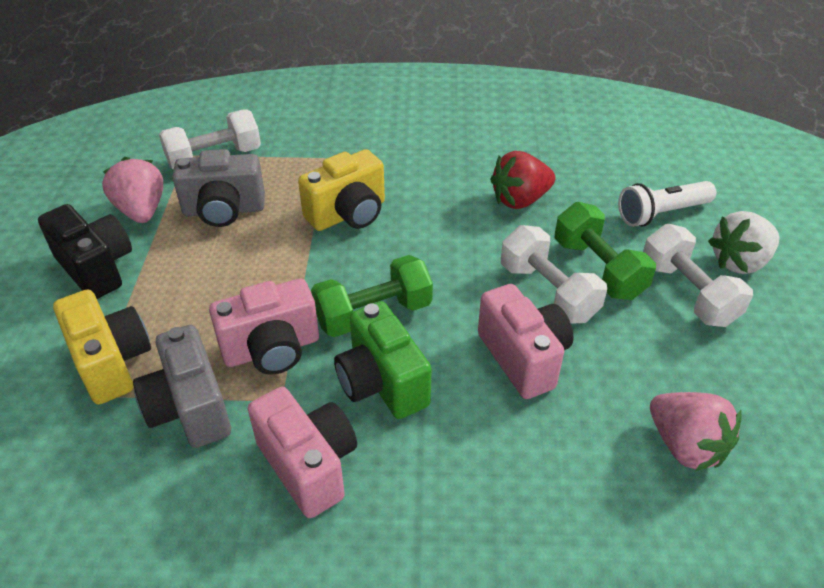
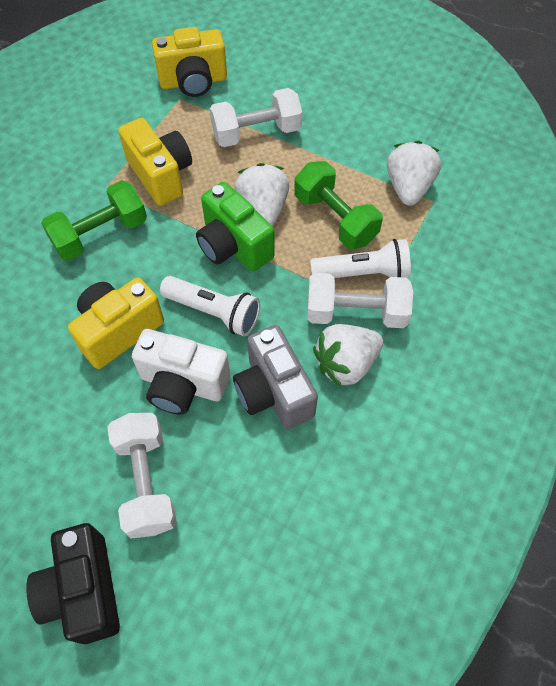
grey camera: 2 -> 1
pink camera: 3 -> 0
pink strawberry: 2 -> 0
red strawberry: 1 -> 0
white camera: 0 -> 1
white flashlight: 1 -> 2
white strawberry: 1 -> 3
yellow camera: 2 -> 3

